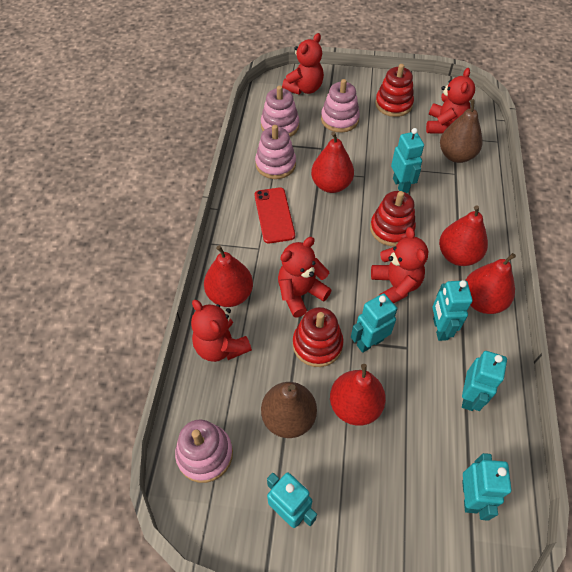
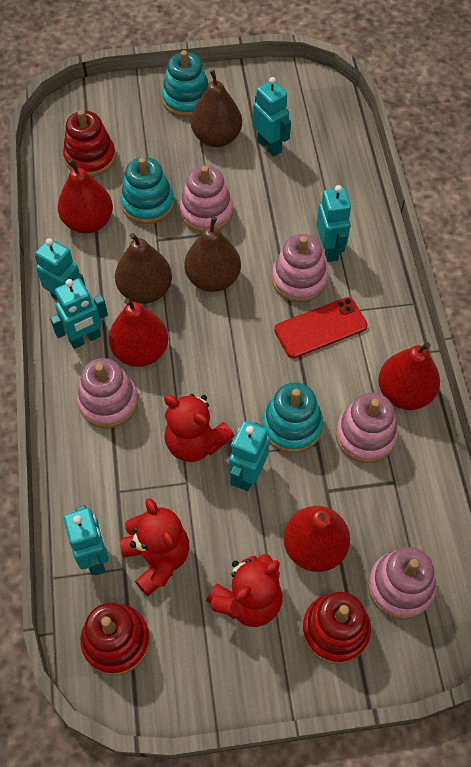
brown pear: 2 -> 3
pink stacking toy: 4 -> 5
red pear: 5 -> 4
red teddy bear: 5 -> 3
turquoise stacking toy: 0 -> 3

